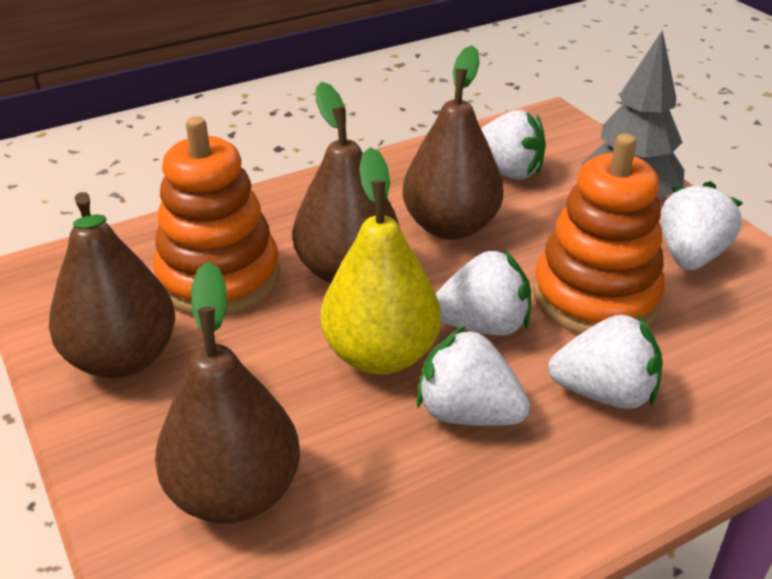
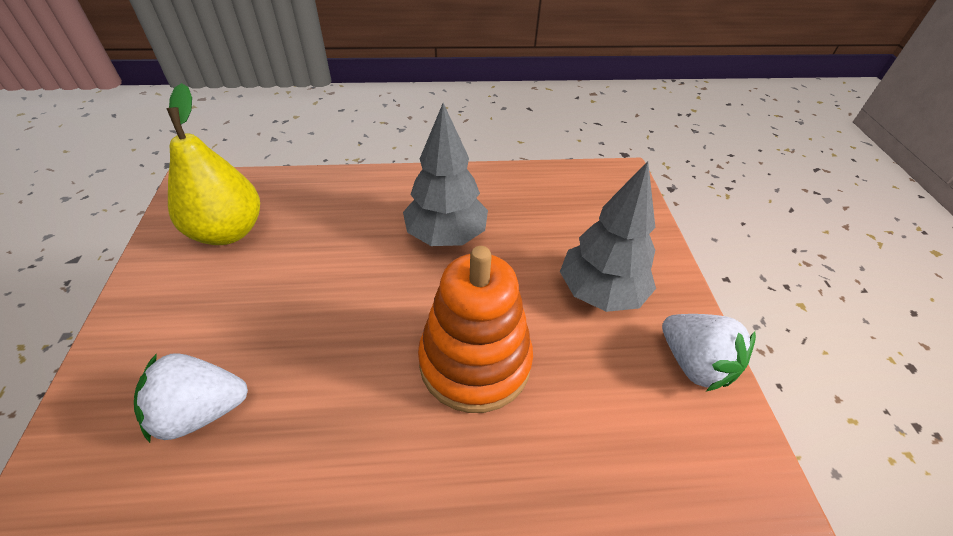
brown pear: 4 -> 0
grey tree: 1 -> 2
orange stacking toy: 2 -> 1
white strawberry: 5 -> 2

